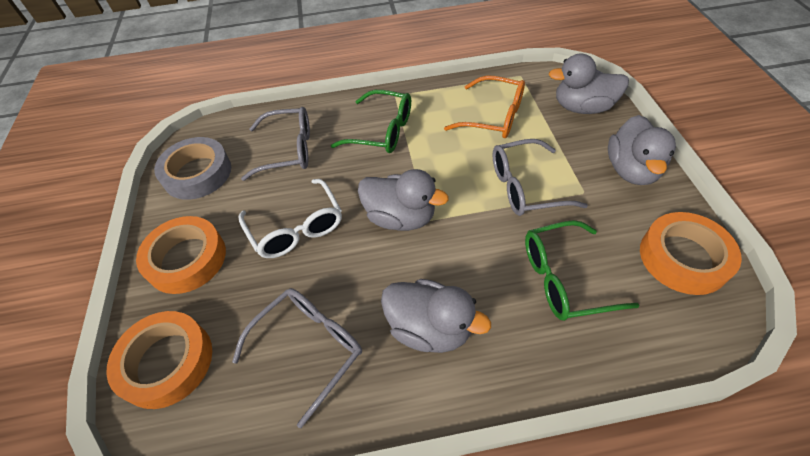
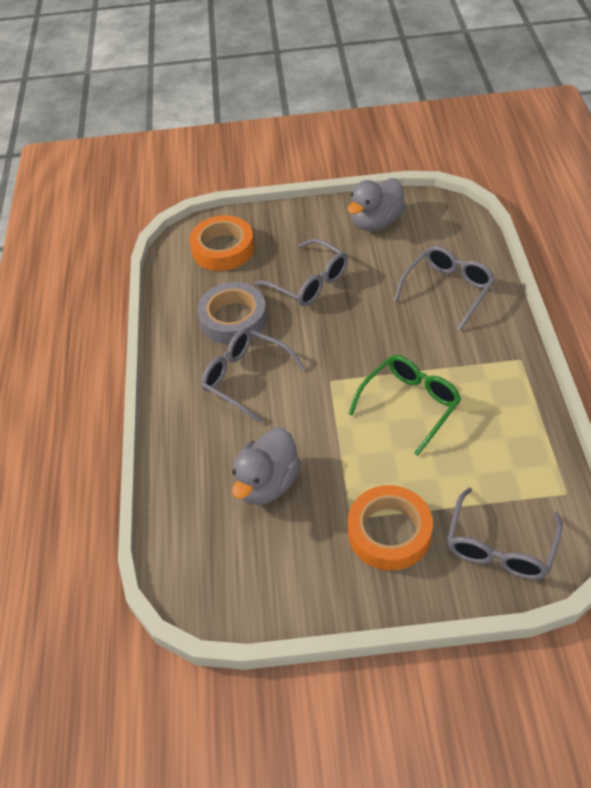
green glasses: 2 -> 1
grey duck: 4 -> 2
grey glasses: 3 -> 4
orange glasses: 1 -> 0
orange tape: 3 -> 2
white glasses: 1 -> 0

